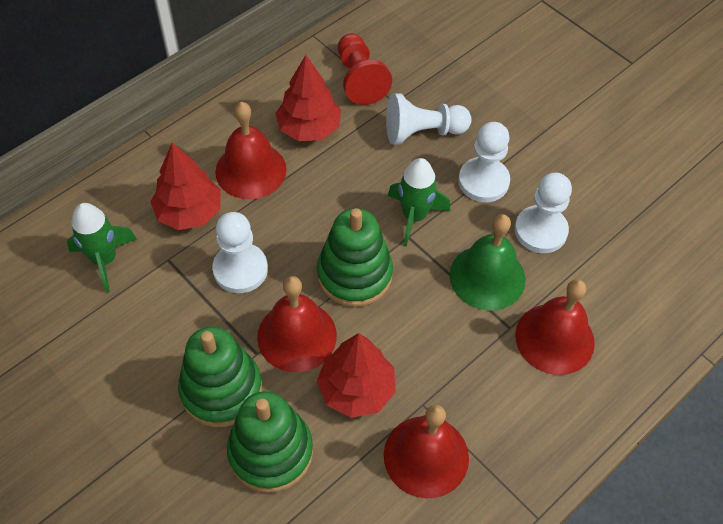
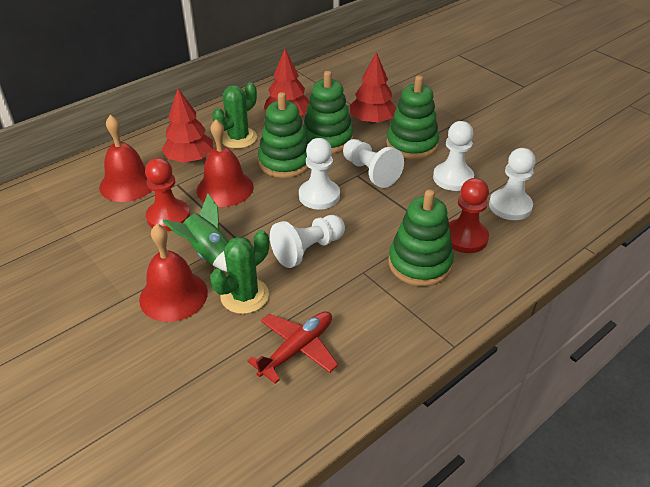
green bell: 1 -> 0
green cactus: 0 -> 2
green rocket: 2 -> 1
green stacking toy: 3 -> 4
red bell: 4 -> 3
red pawn: 1 -> 2
red plane: 0 -> 1
white pawn: 4 -> 5

